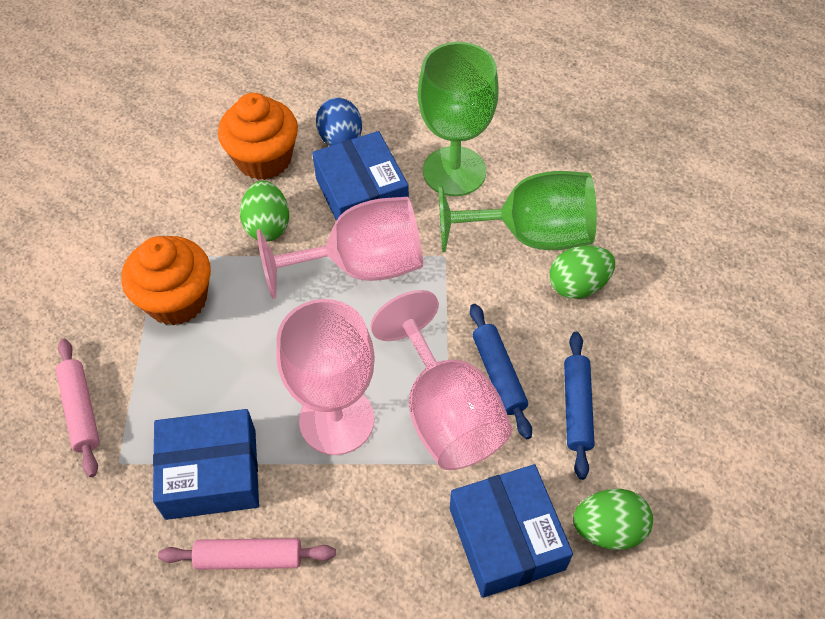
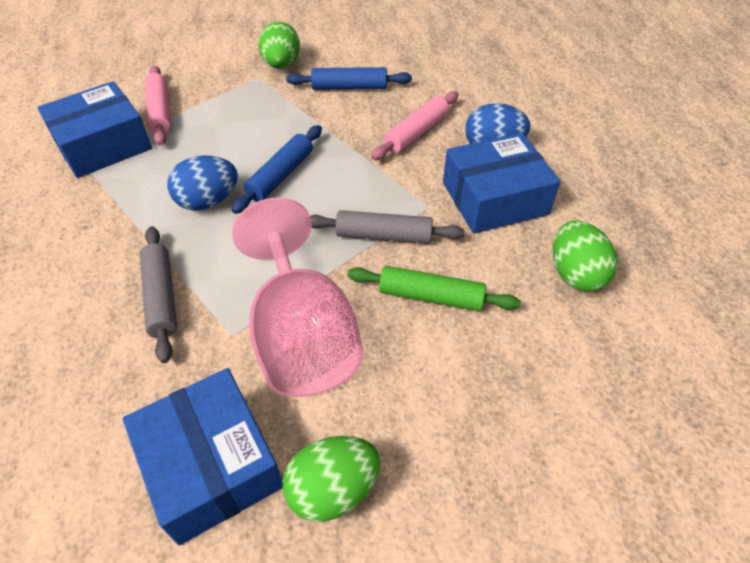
blue egg: 1 -> 2
green goblet: 2 -> 0
green rolling pin: 0 -> 1
grey rolling pin: 0 -> 2
orange cupcake: 2 -> 0
pink goblet: 3 -> 1

